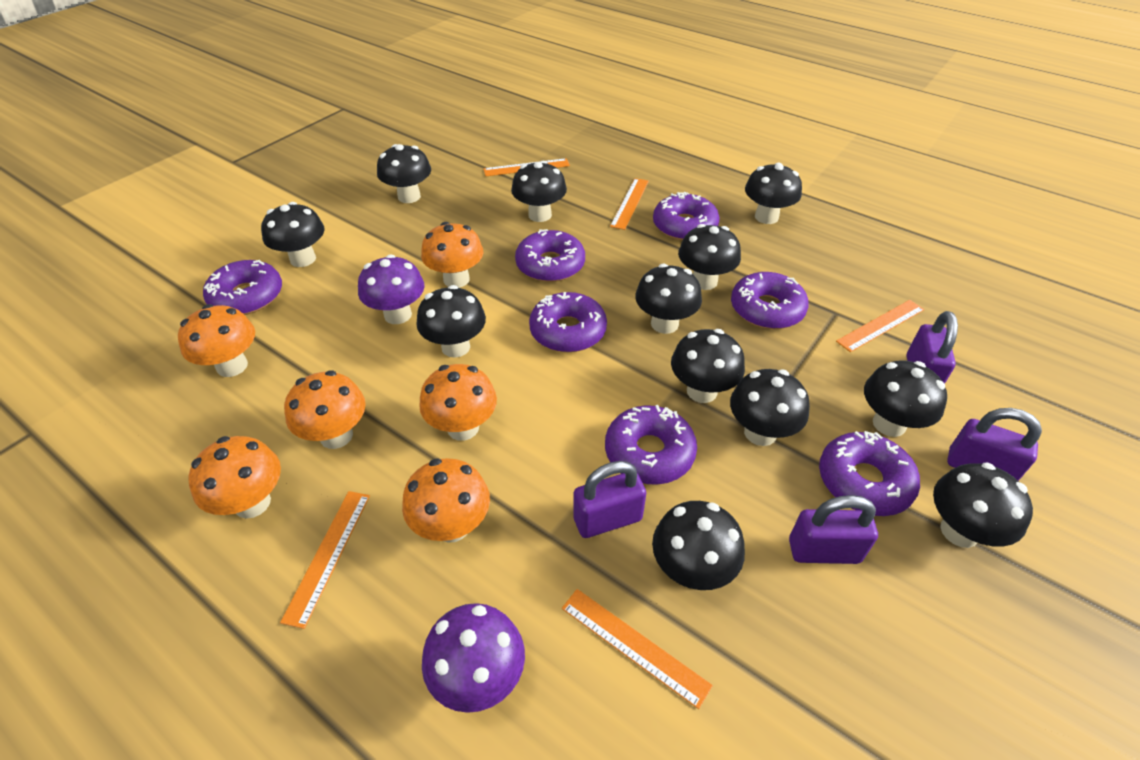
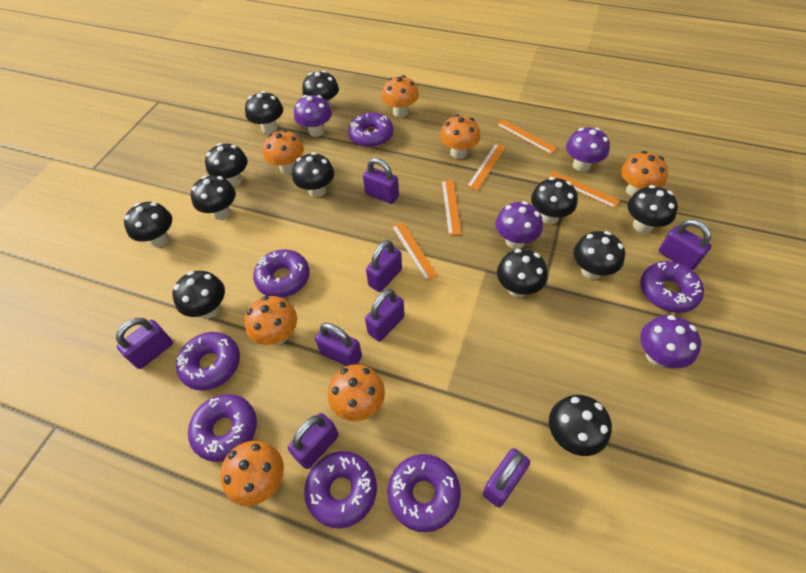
orange mushroom: 6 -> 7
purple mushroom: 2 -> 4
purple padlock: 4 -> 8

